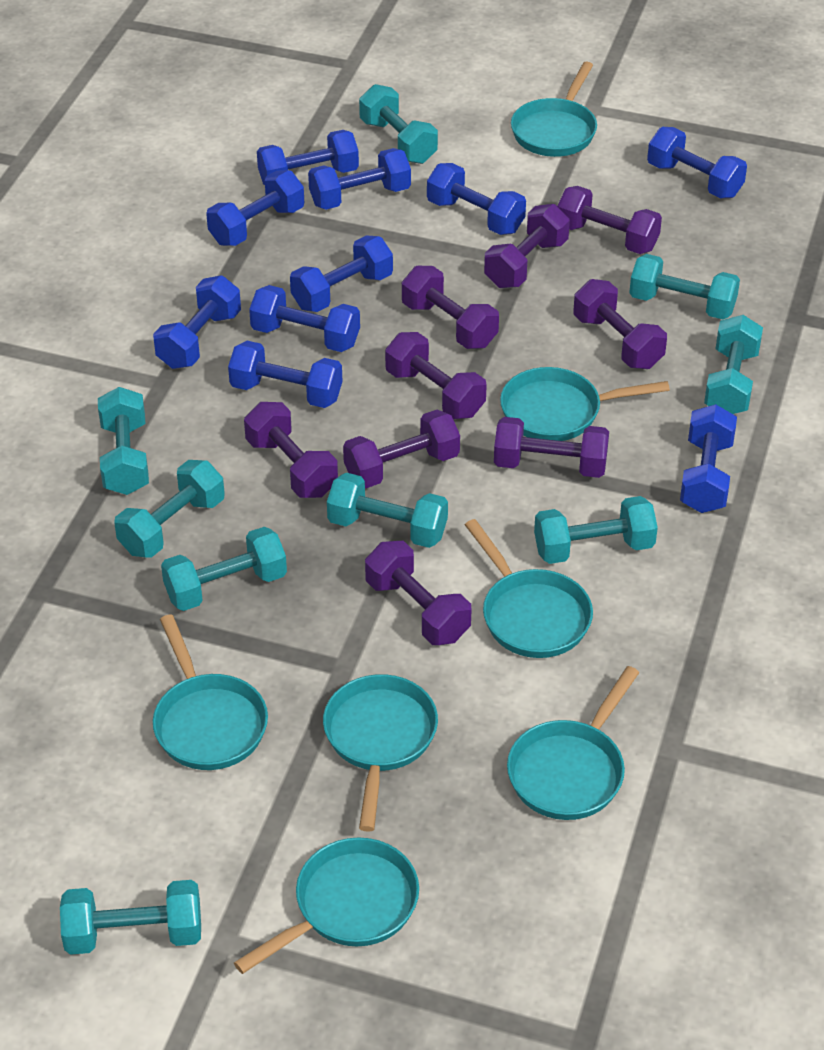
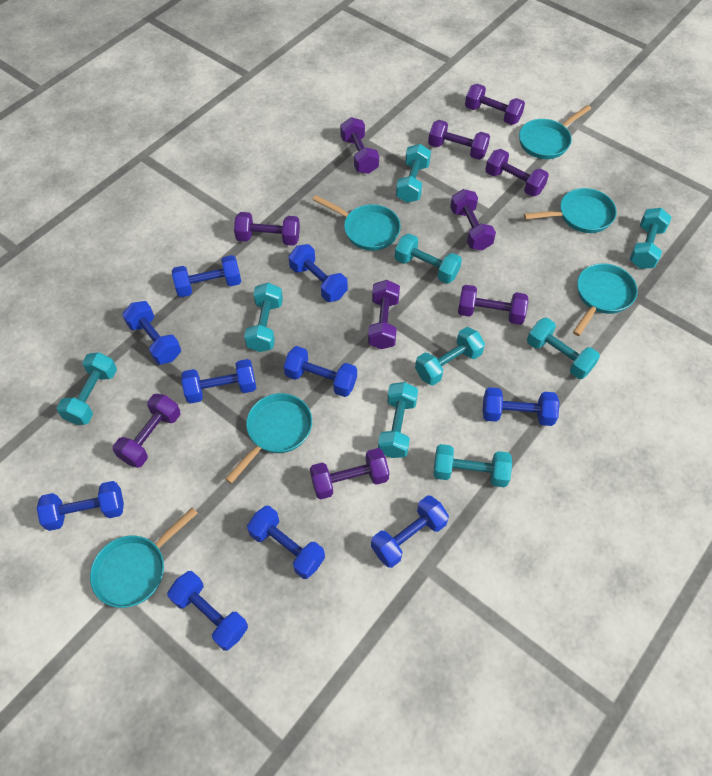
purple dumbbell: 9 -> 10
turquoise pan: 7 -> 6

